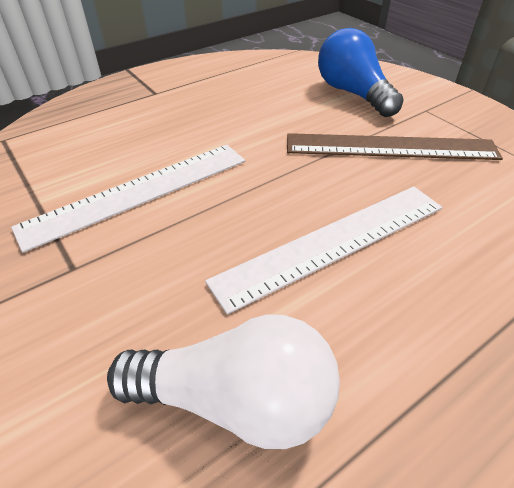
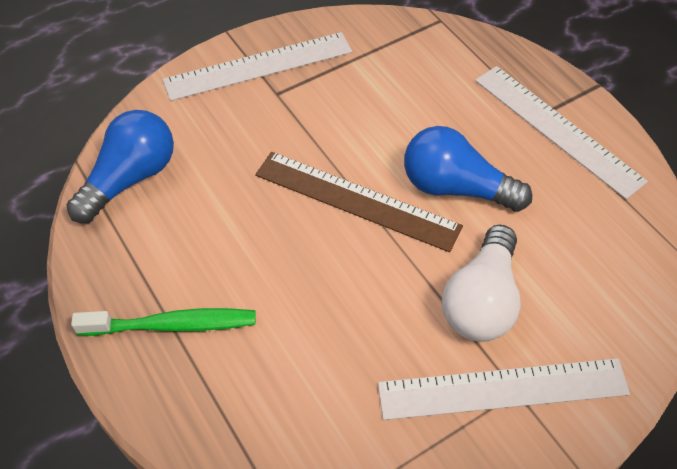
blue light bulb: 1 -> 2
green toothbrush: 0 -> 1
white ruler: 2 -> 3

